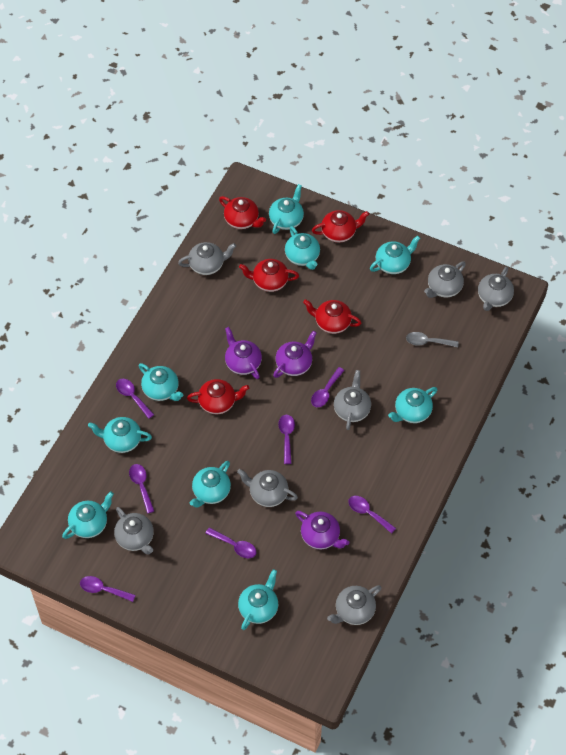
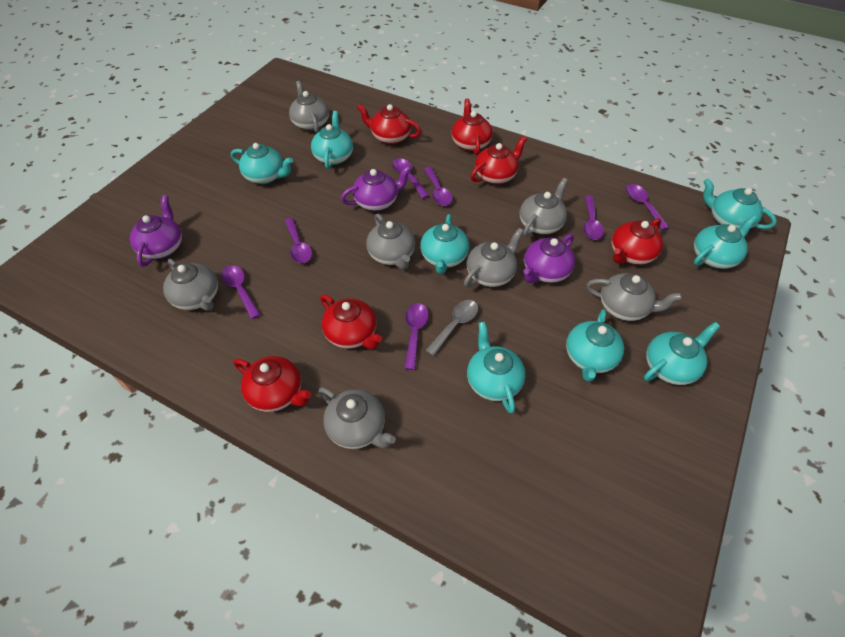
red teapot: 5 -> 6
turquoise teapot: 9 -> 8

